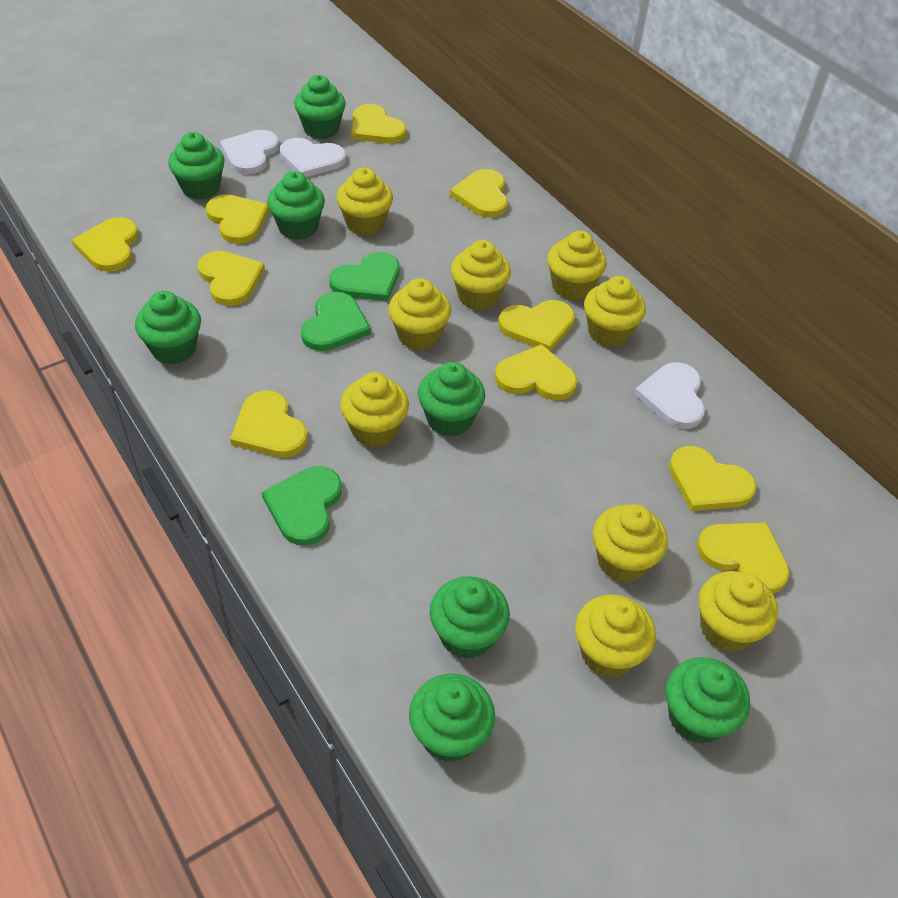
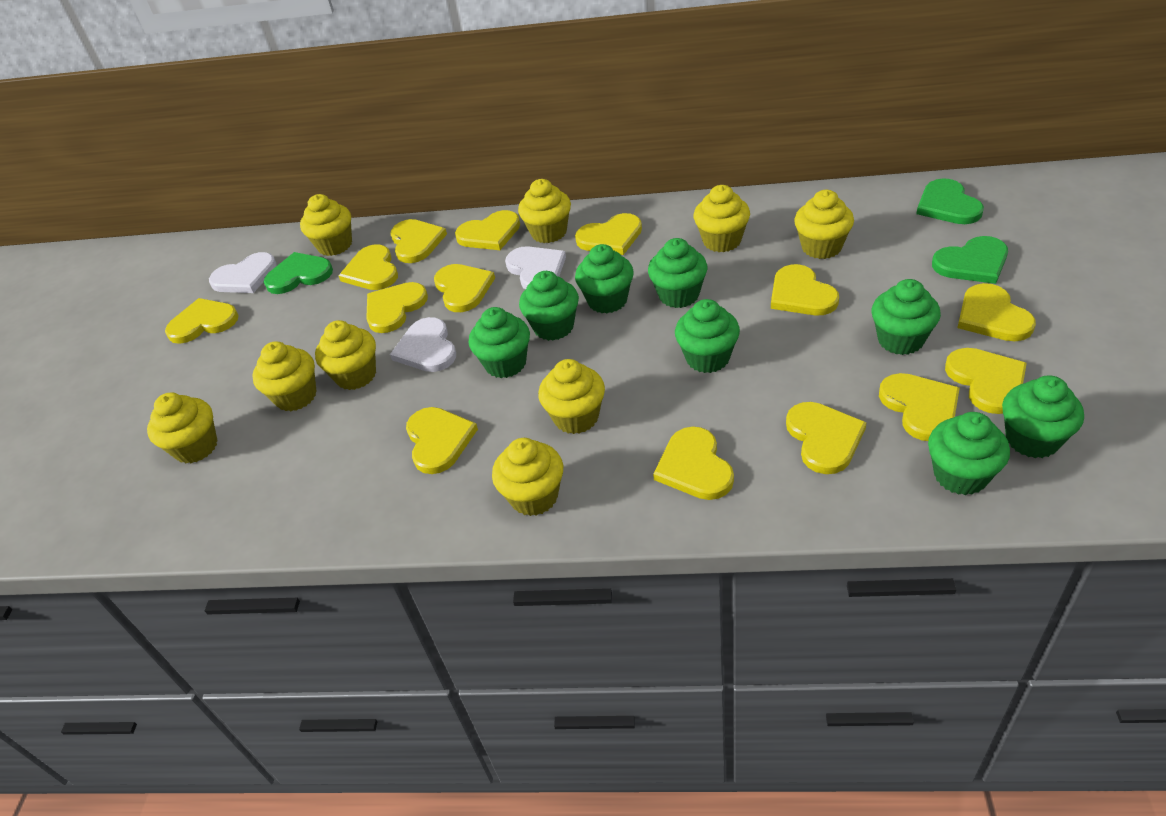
yellow heart: 10 -> 14

